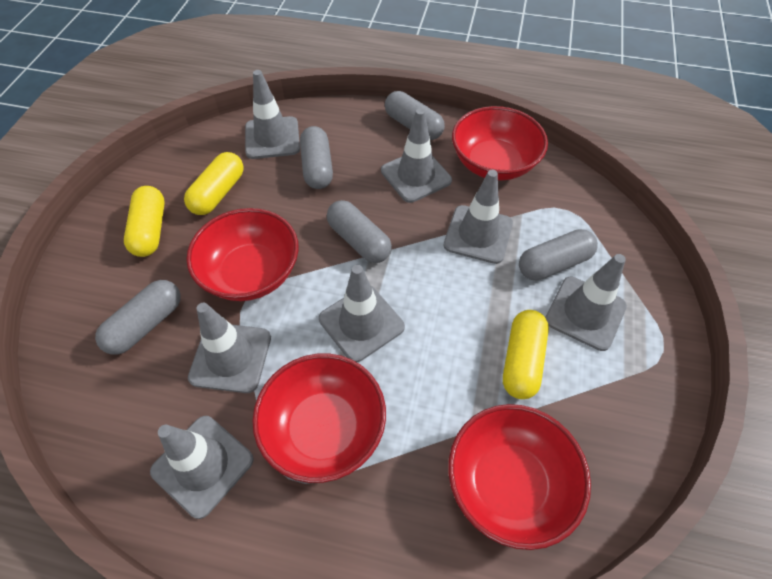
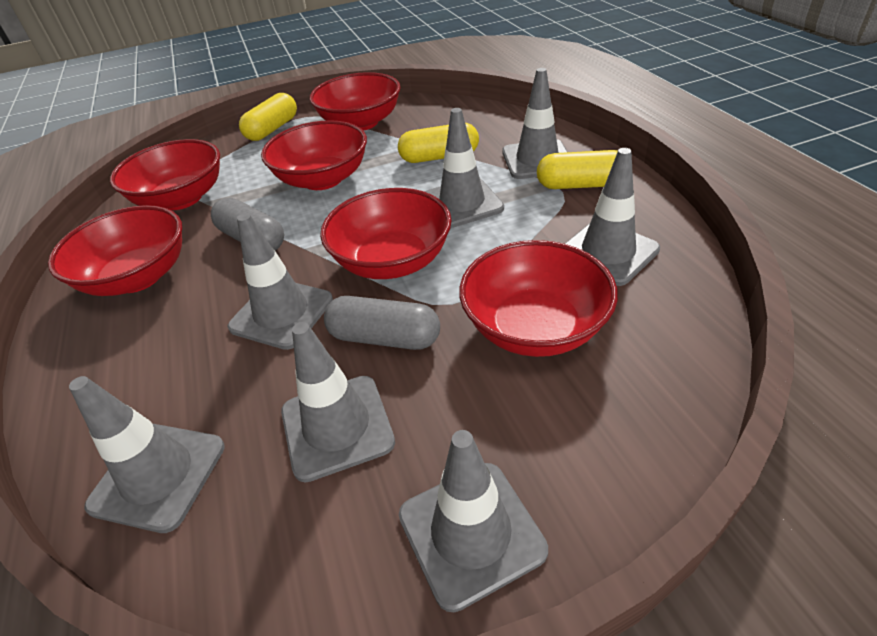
grey capsule: 5 -> 2
red bowl: 4 -> 6

